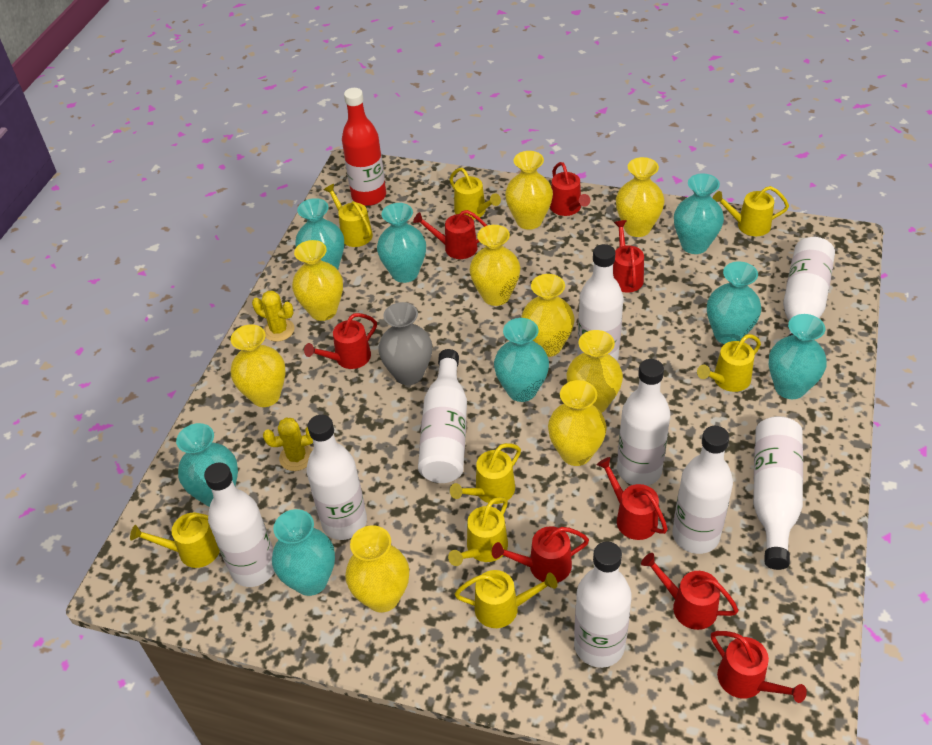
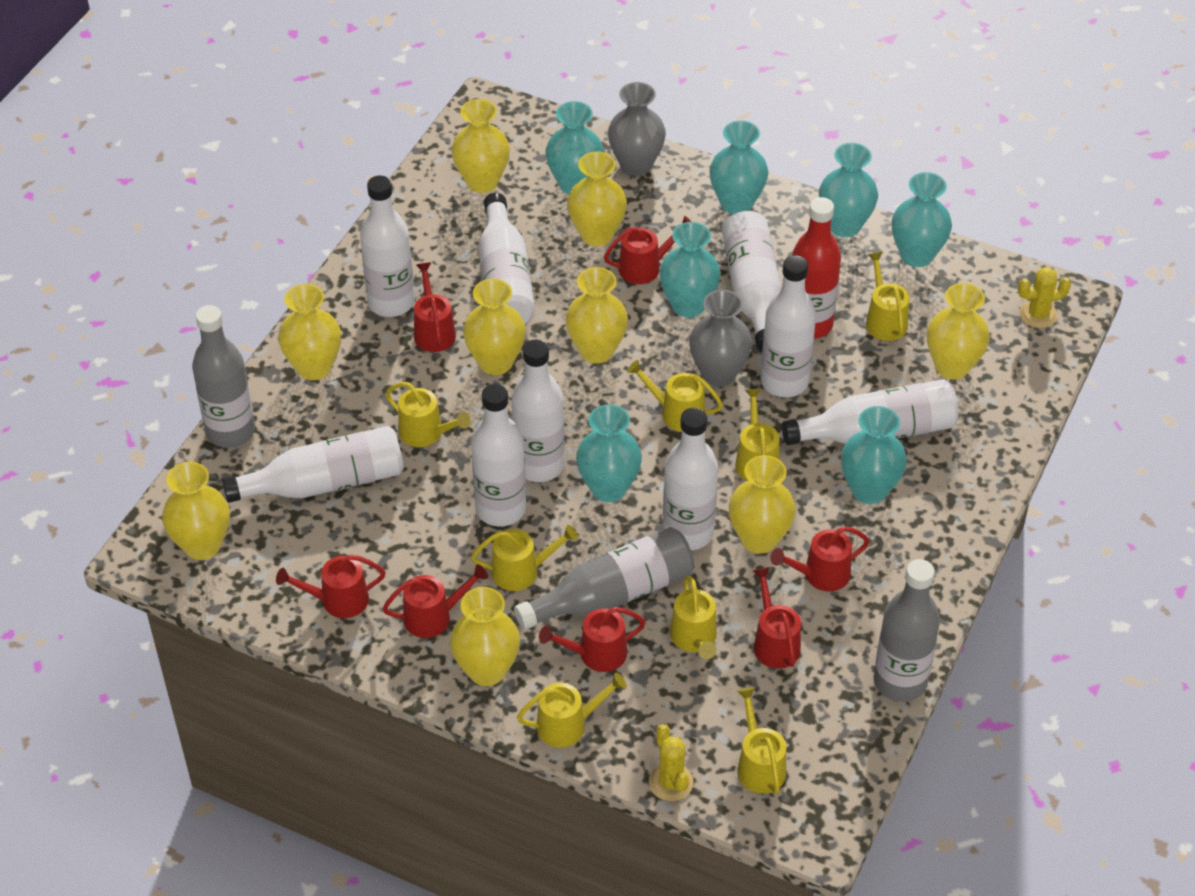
grey bottle: 0 -> 3
grey vase: 1 -> 2
red watering can: 8 -> 7
turquoise vase: 8 -> 7

